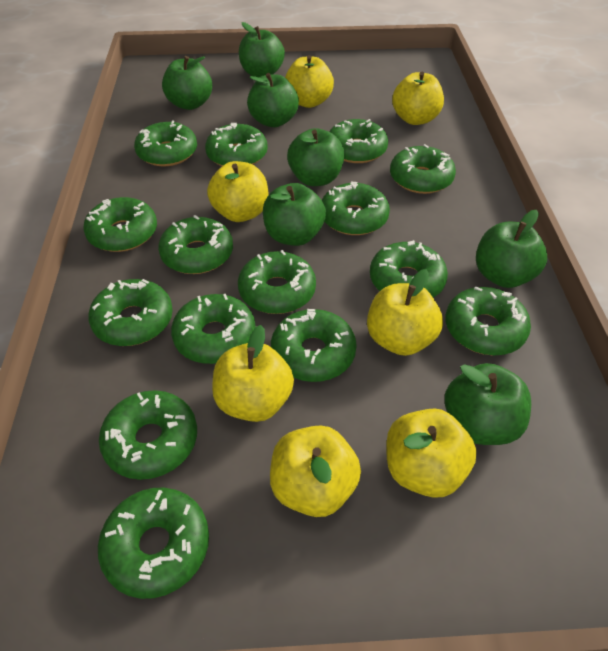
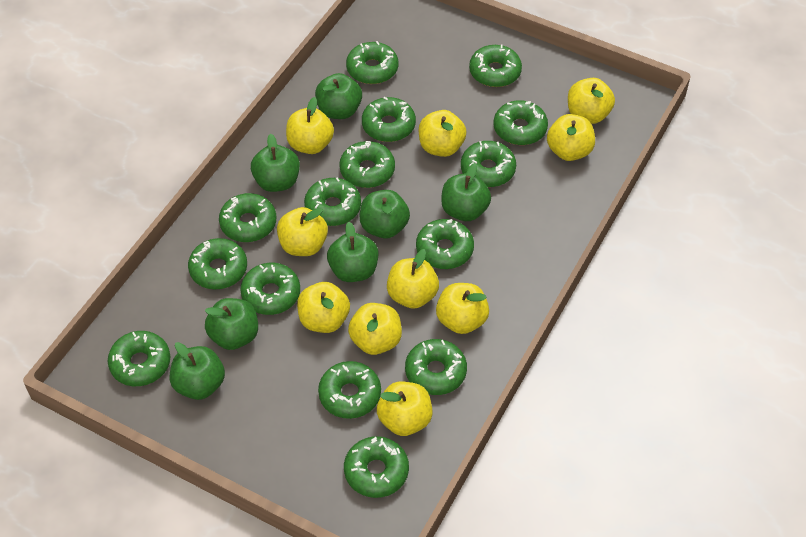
yellow apple: 7 -> 10

